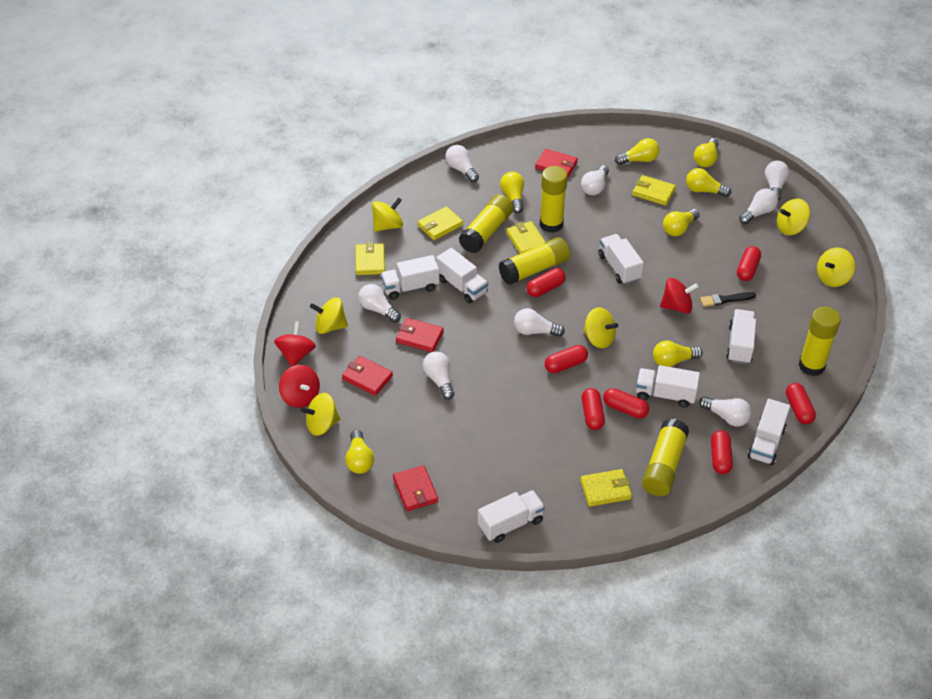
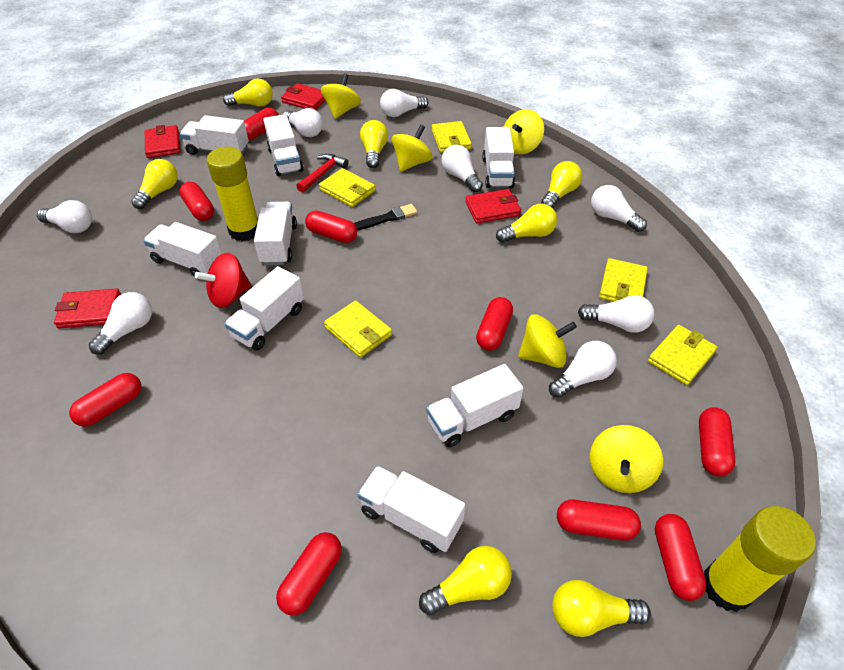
red capsule: 7 -> 9
red hammer: 0 -> 1
red spinning top: 3 -> 1
white truck: 7 -> 8
yellow glue stick: 5 -> 2
yellow spinning top: 6 -> 5

